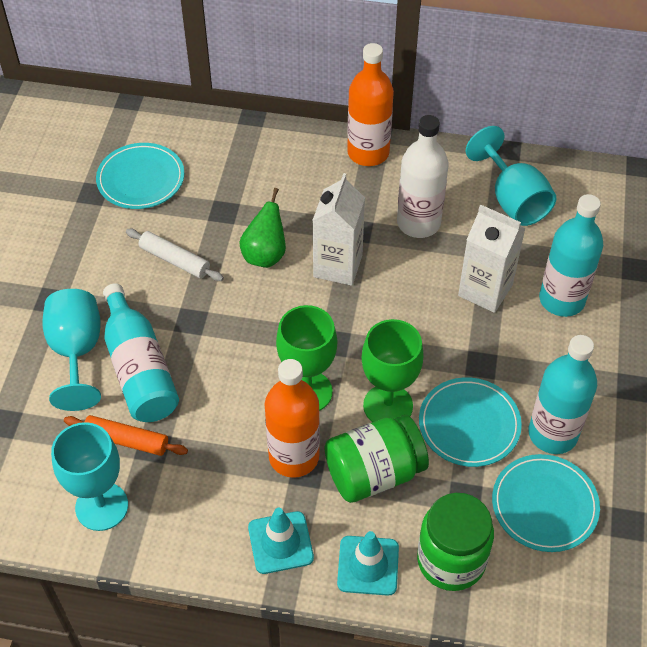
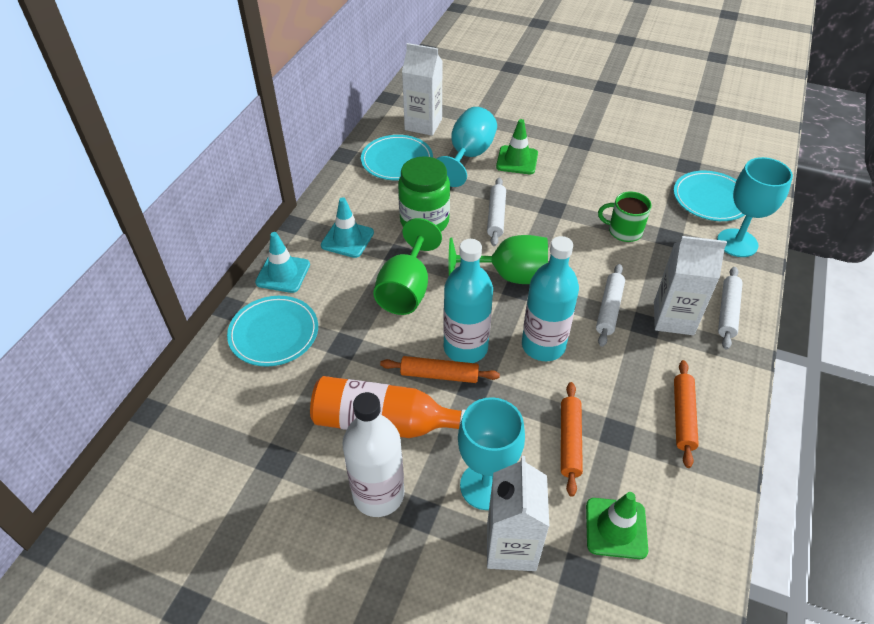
green jar: 2 -> 1
green mug: 0 -> 1
green pear: 1 -> 0
green traffic cone: 0 -> 2
orange bottle: 2 -> 1
orange rolling pin: 1 -> 3
turquoise bottle: 3 -> 2
white carton: 2 -> 3
white rolling pin: 1 -> 3

